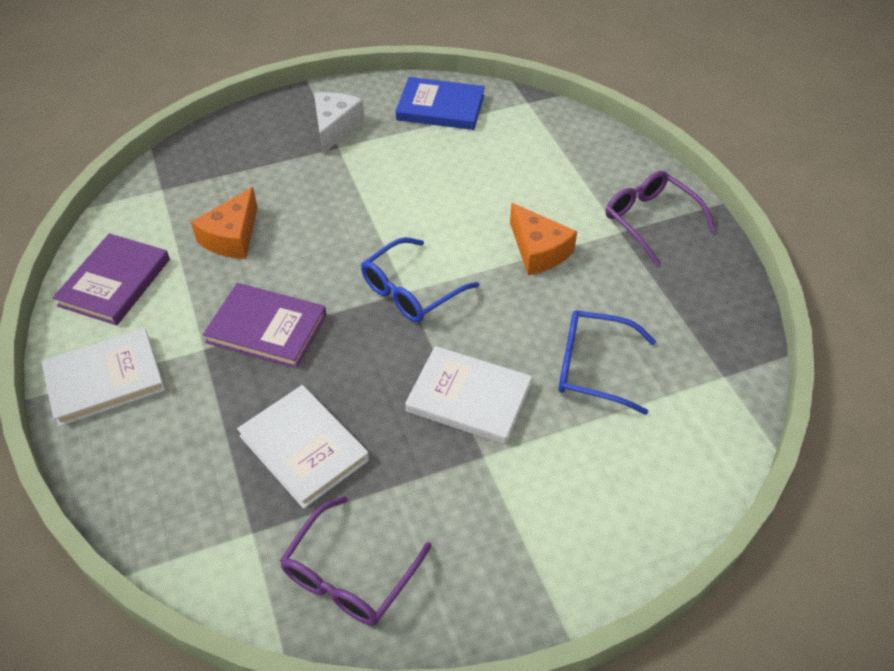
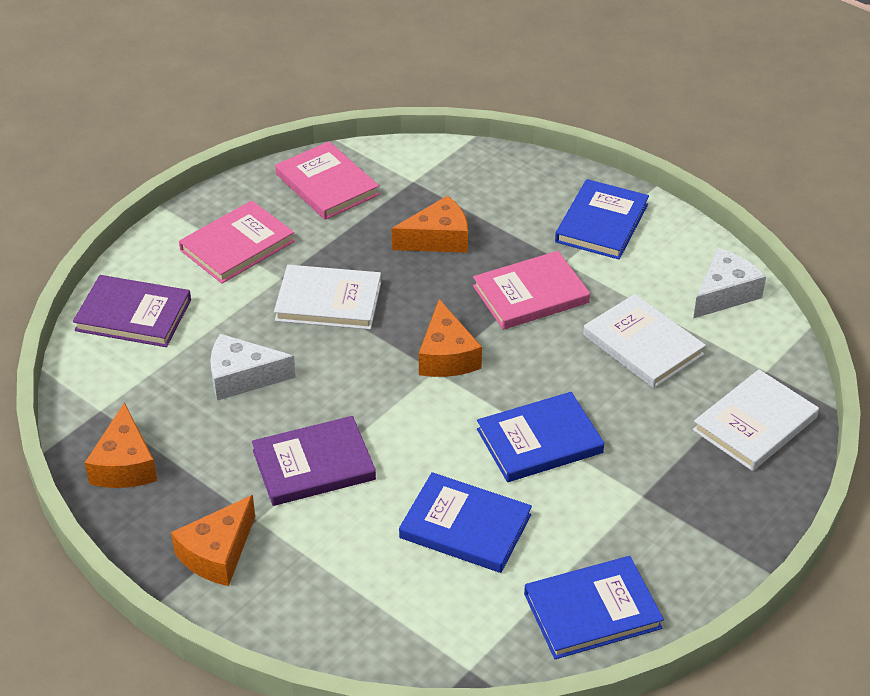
blue book: 1 -> 4
blue glasses: 2 -> 0
orange cheese: 2 -> 4
pink book: 0 -> 3
purple glasses: 2 -> 0
white cheese: 1 -> 2

